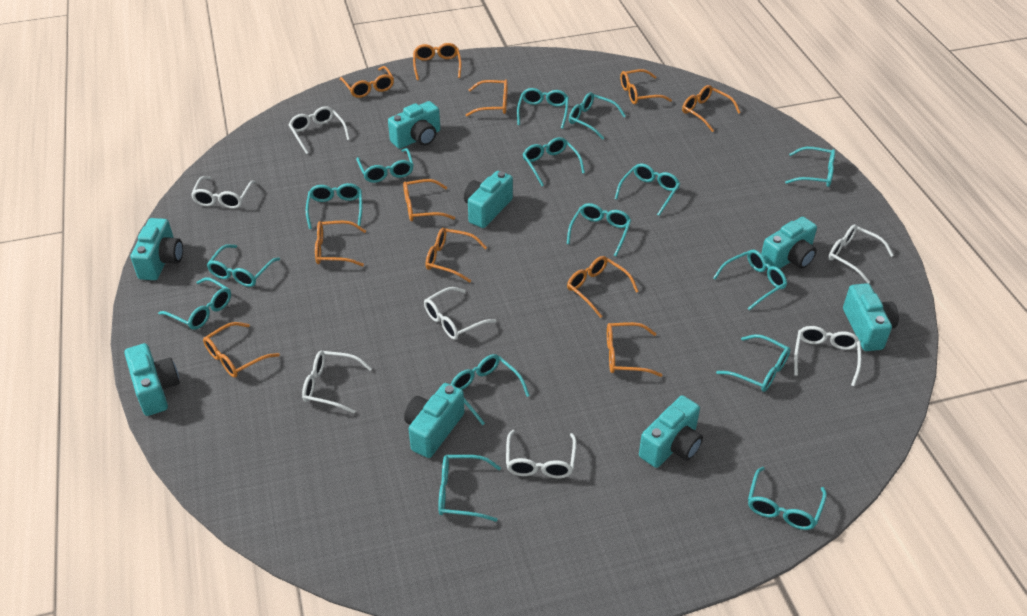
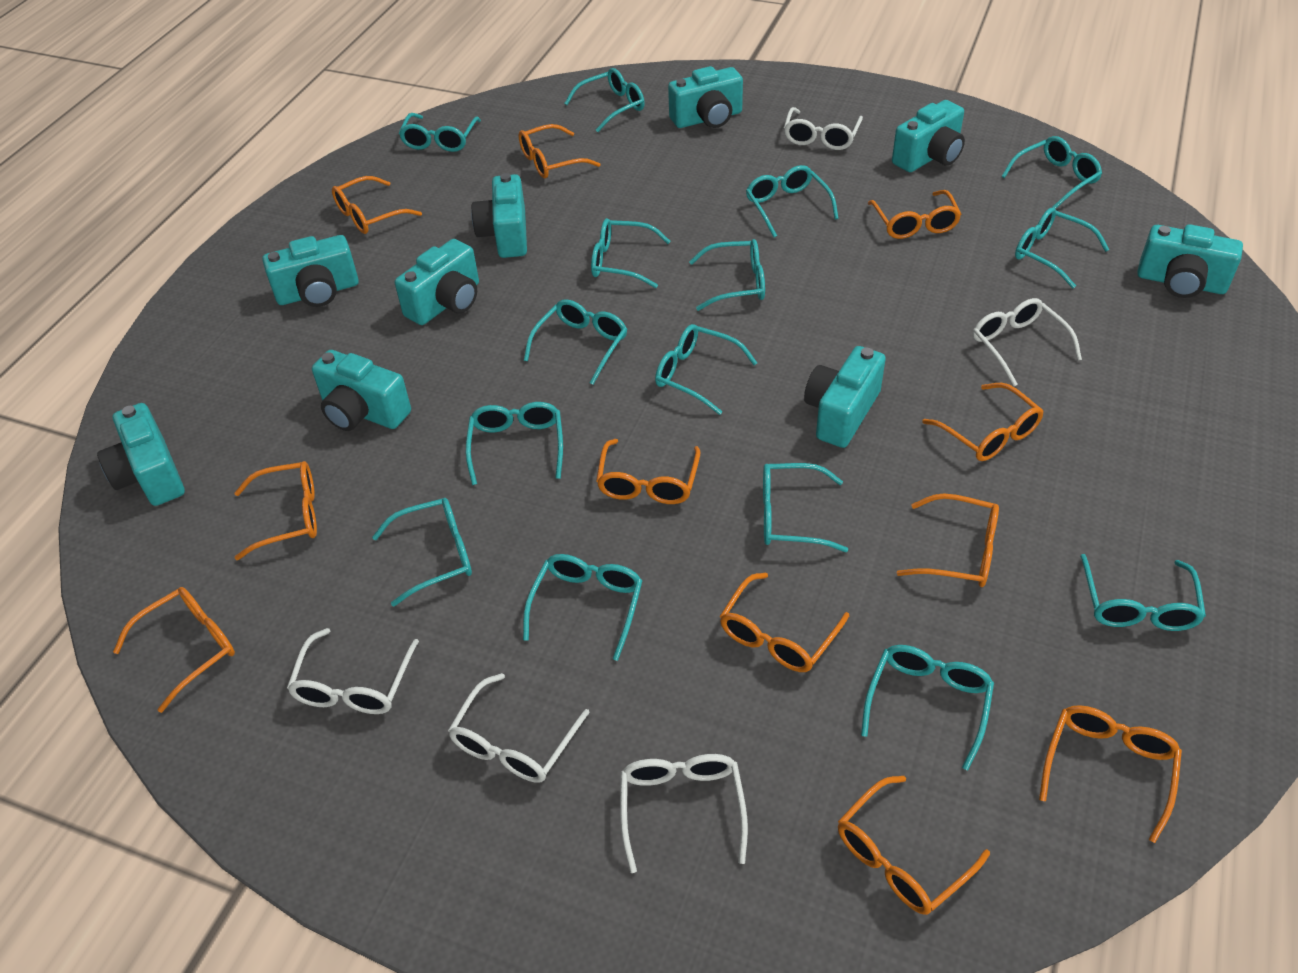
turquoise camera: 8 -> 9
white glasses: 7 -> 5

